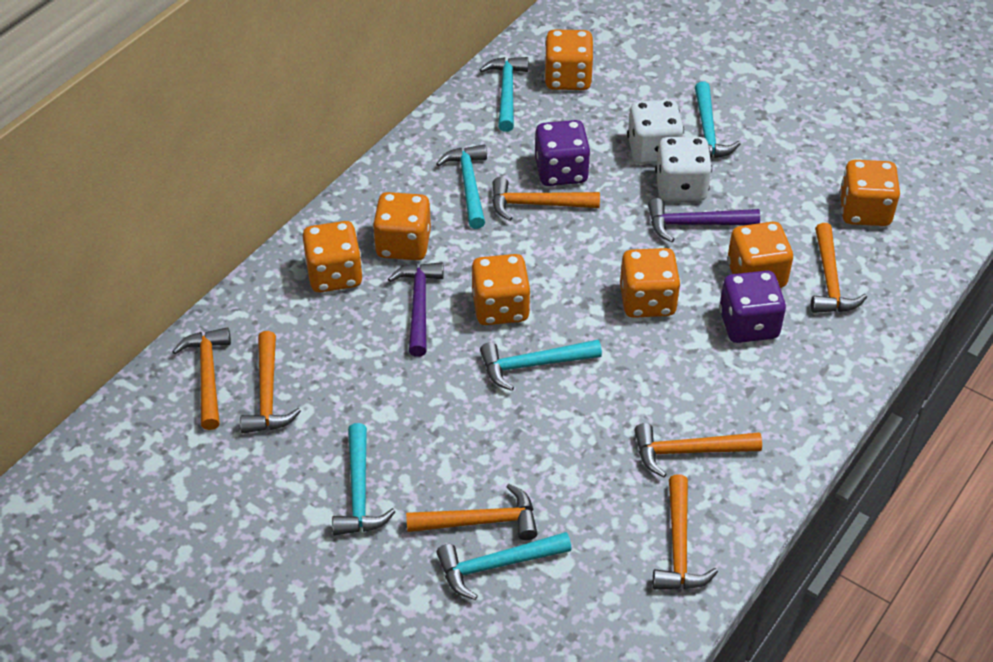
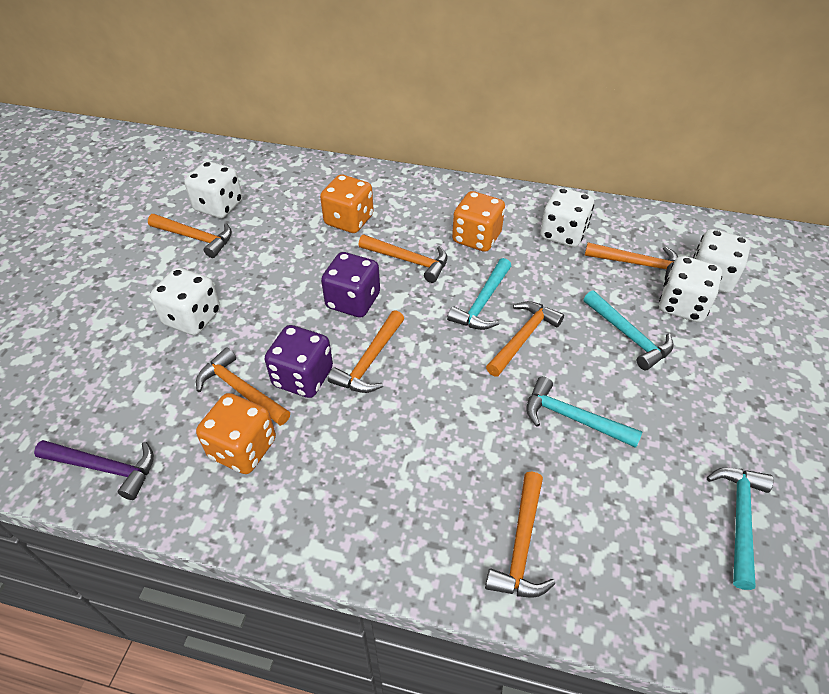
orange dice: 7 -> 3
purple hammer: 2 -> 1
turquoise hammer: 6 -> 4
white dice: 2 -> 5

